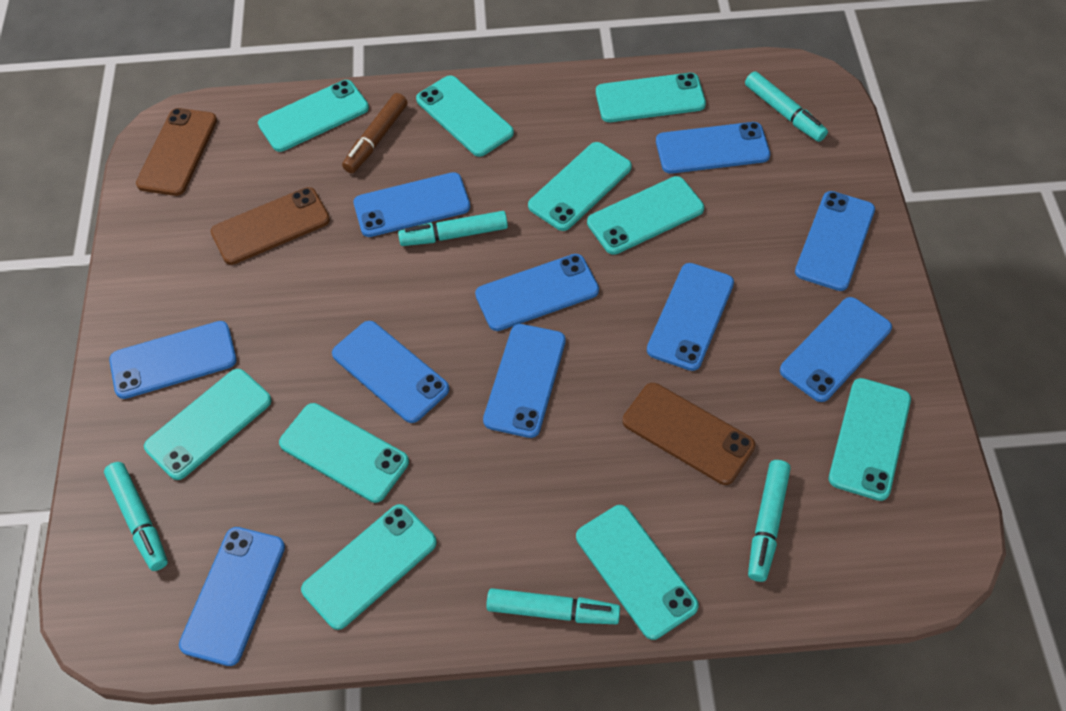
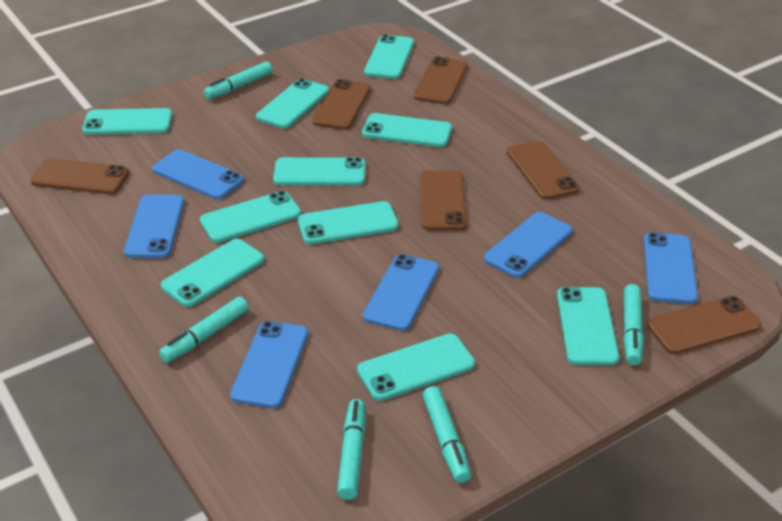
blue phone: 10 -> 6
brown marker: 1 -> 0
brown phone: 3 -> 6

